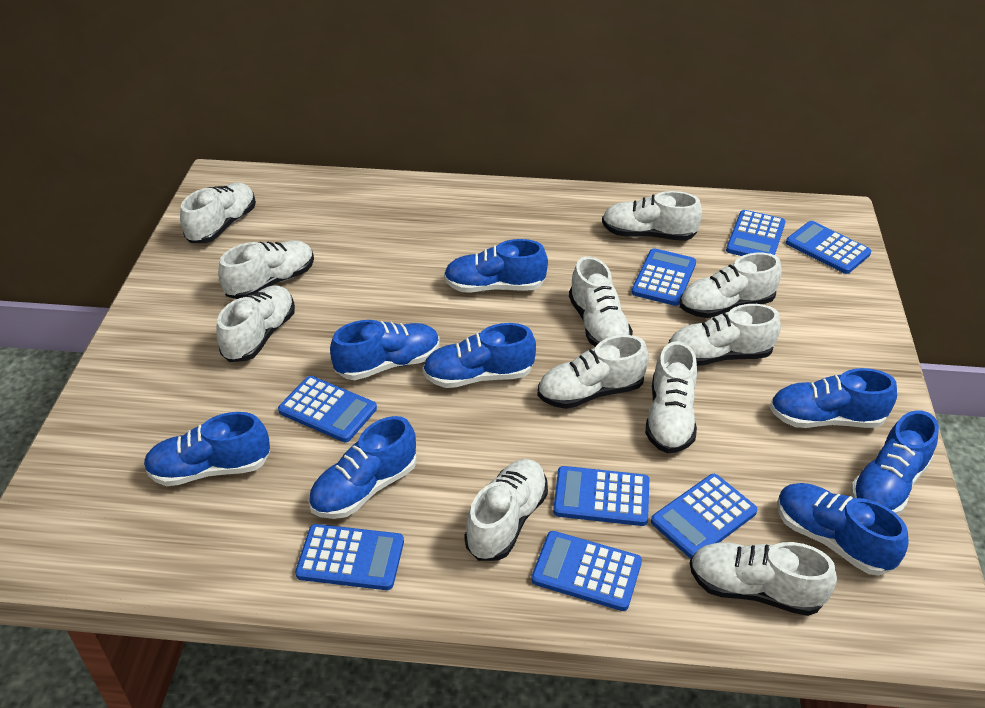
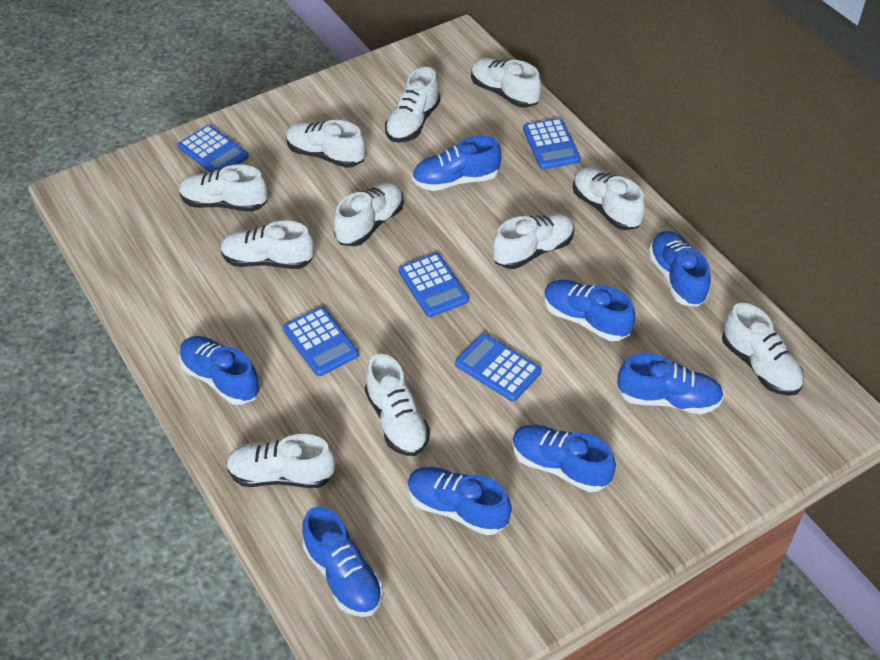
blue calculator: 8 -> 5

